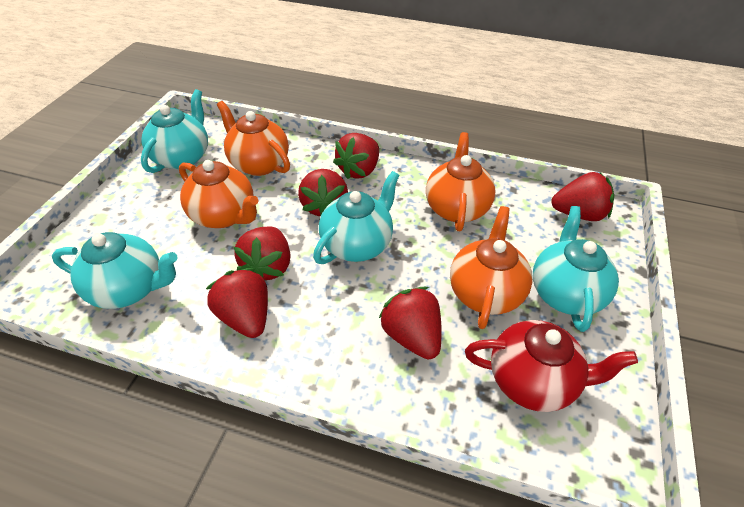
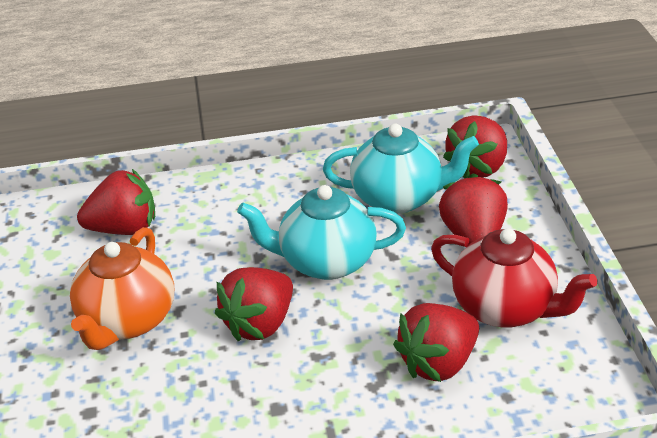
orange teapot: 4 -> 1
red strawberry: 6 -> 5
turquoise teapot: 4 -> 2

